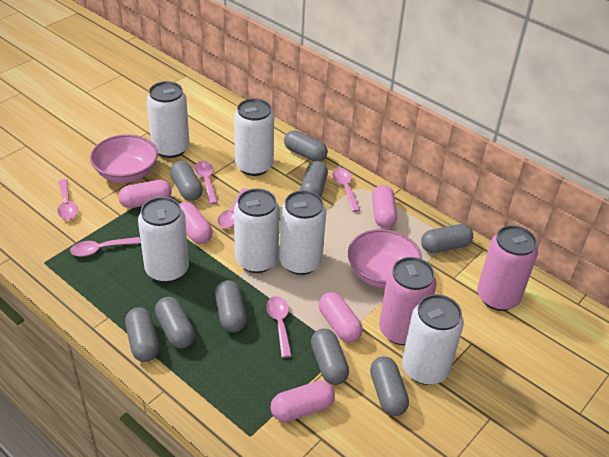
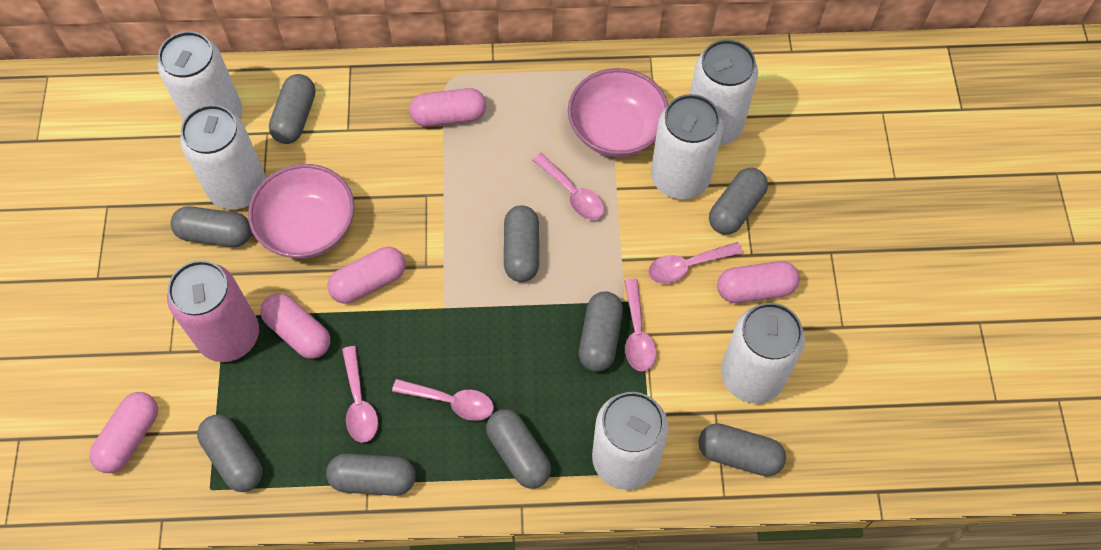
pink can: 2 -> 1
pink spoon: 6 -> 5

